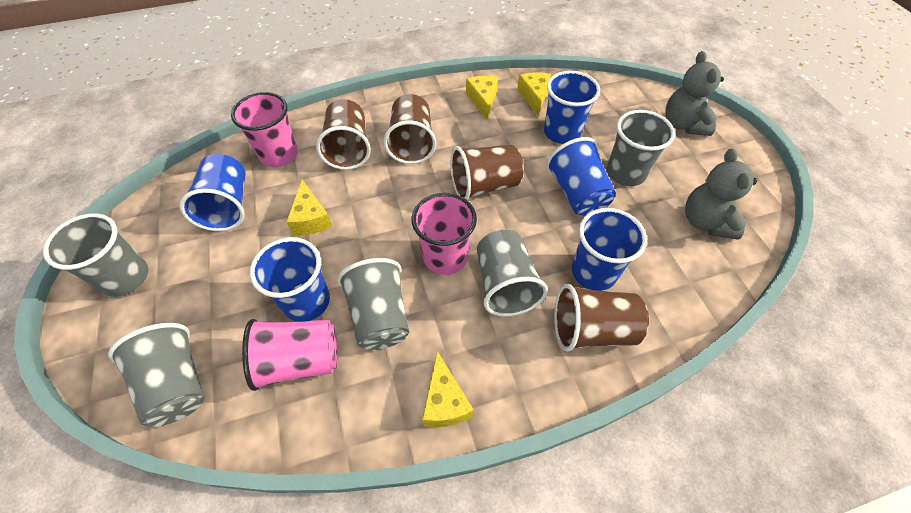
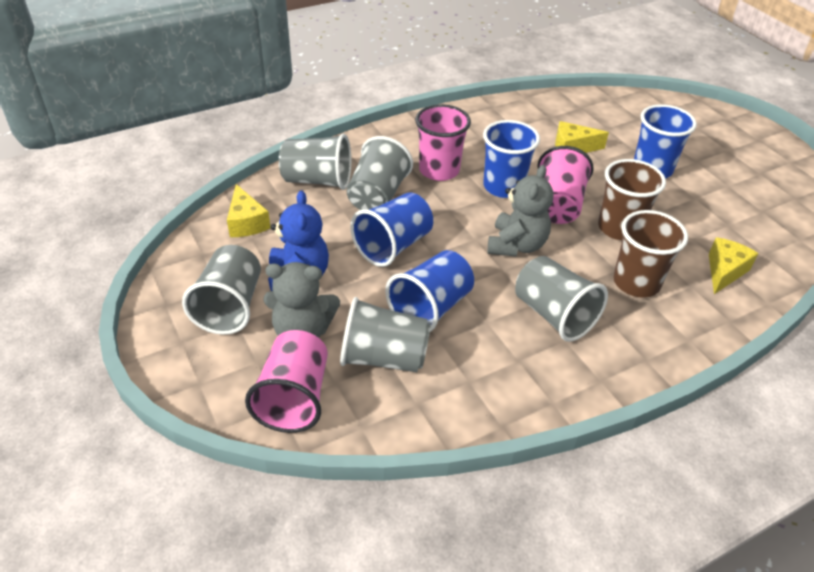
blue cup: 5 -> 4
blue teddy bear: 0 -> 1
brown cup: 4 -> 2
yellow cheese: 4 -> 3

